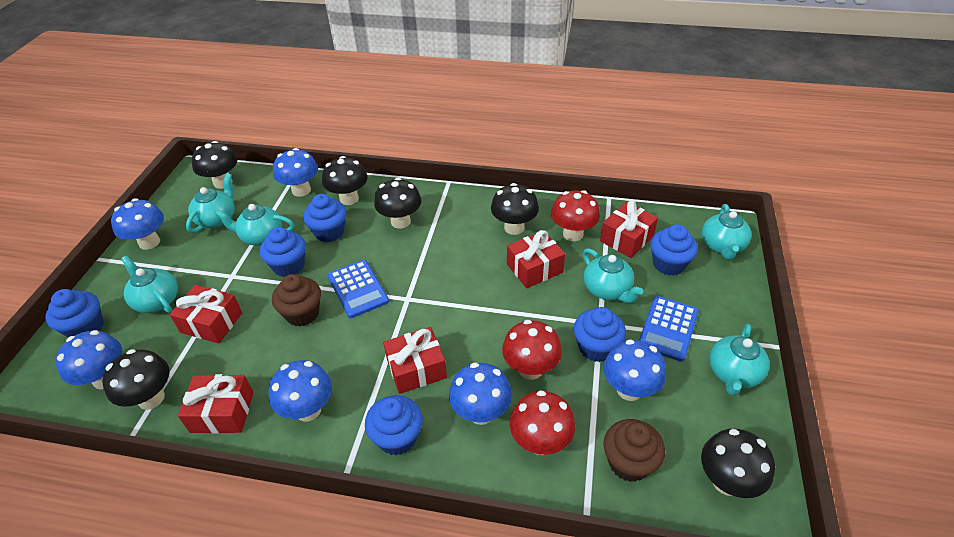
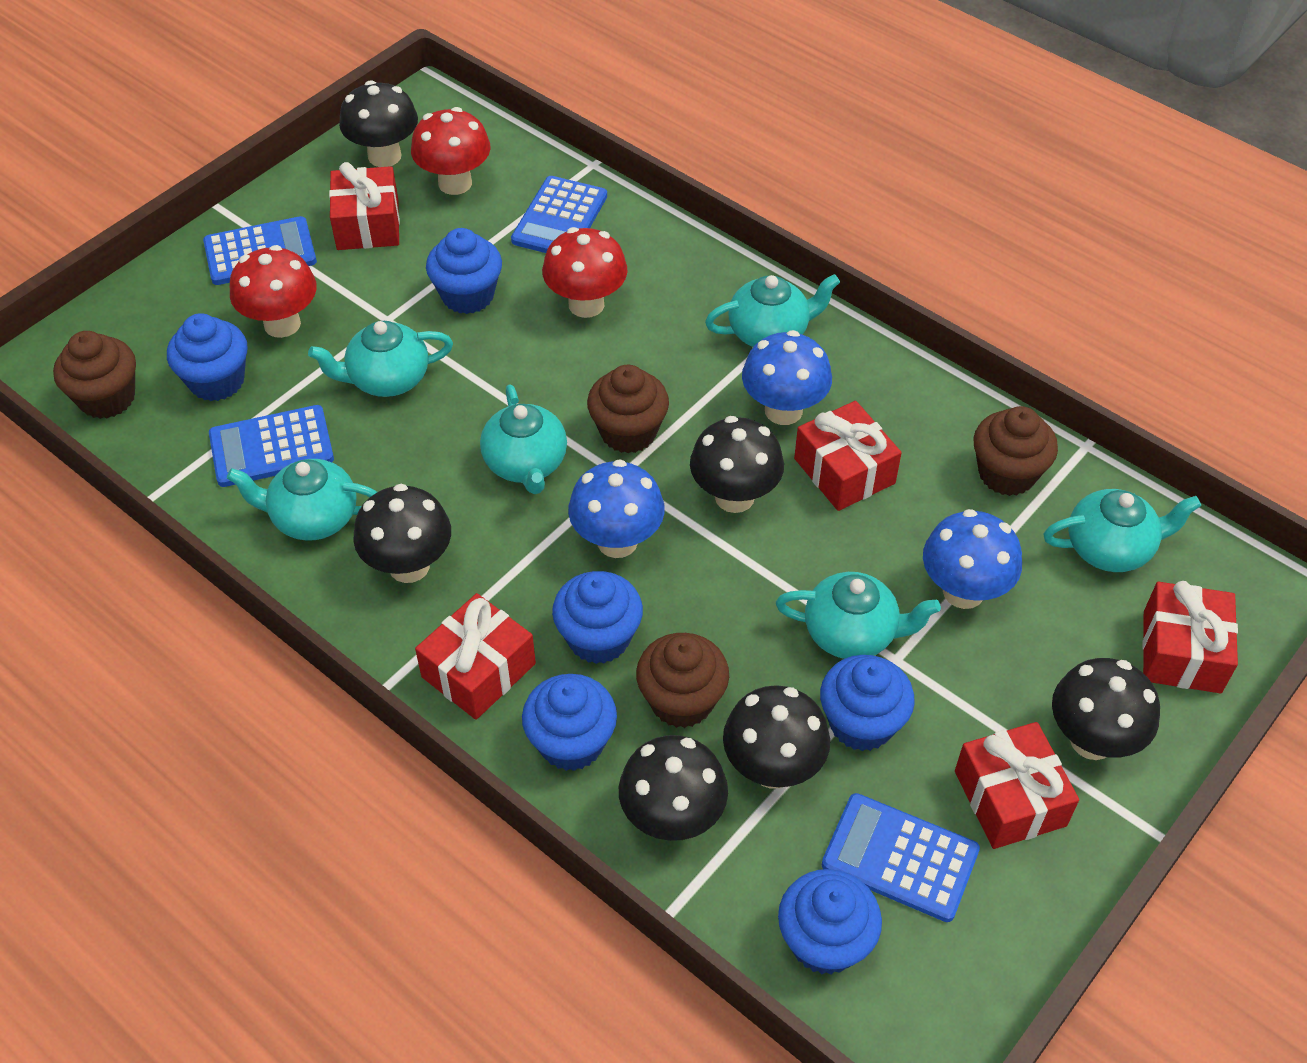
blue calculator: 2 -> 4
blue mushroom: 6 -> 3
brown cupcake: 2 -> 4

